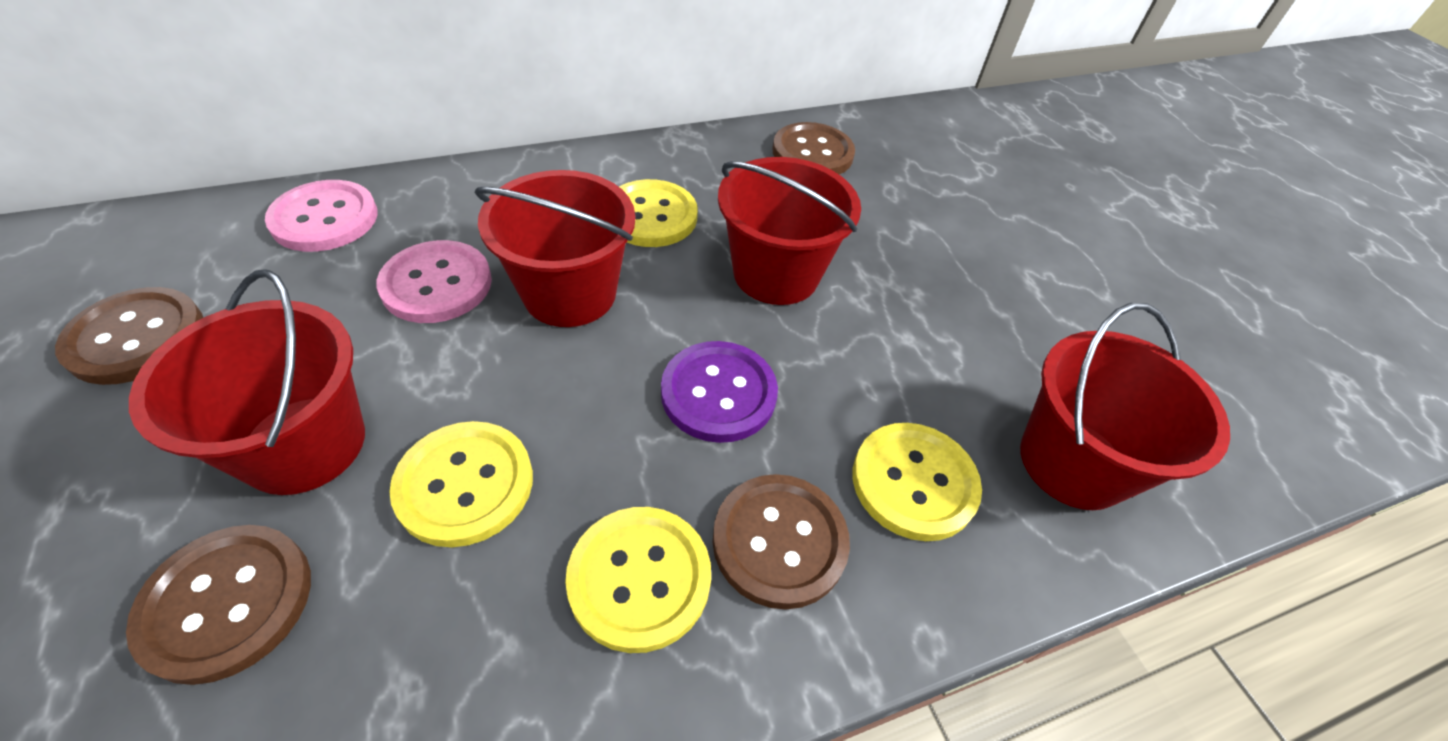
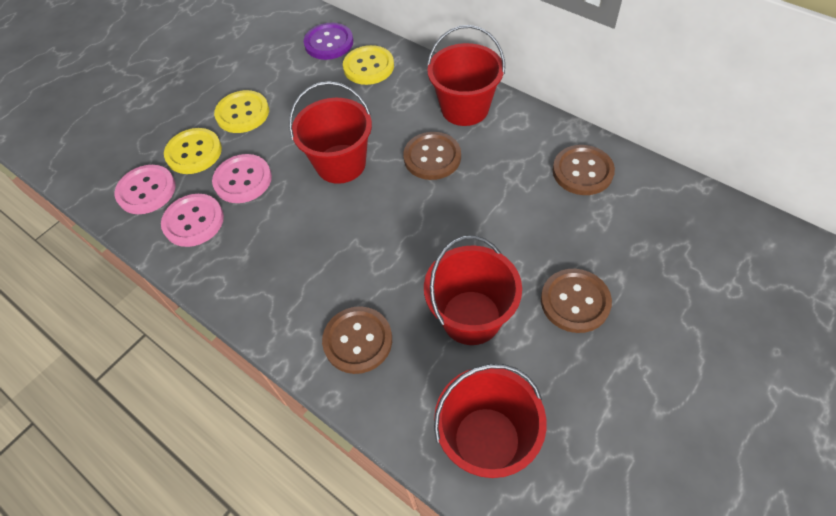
pink button: 2 -> 3
yellow button: 4 -> 3

